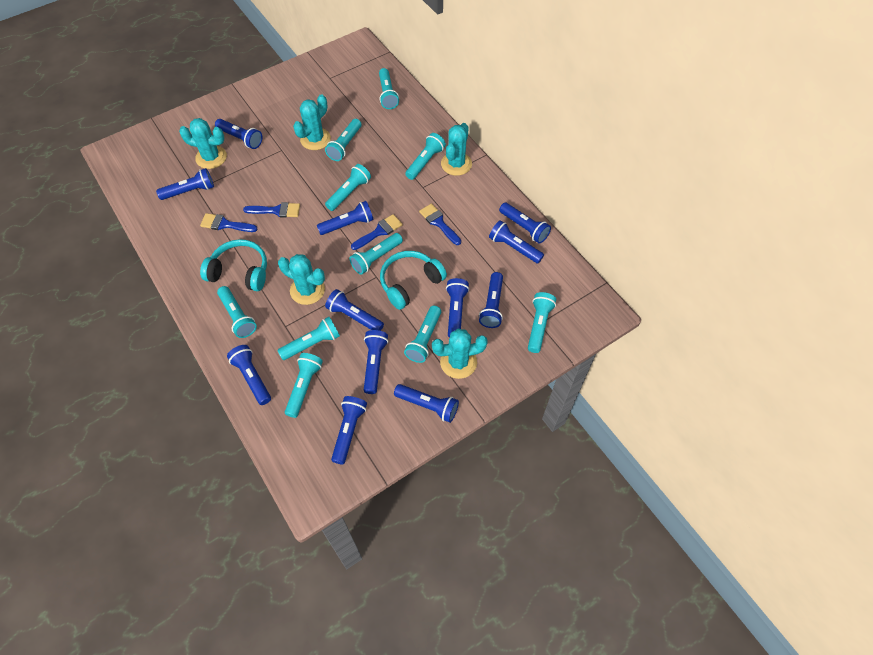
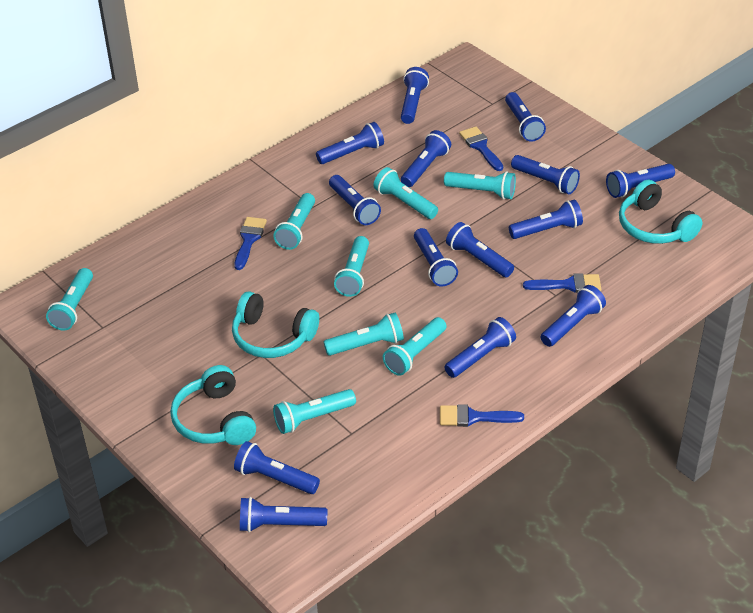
blue flashlight: 12 -> 14
turquoise cactus: 5 -> 0
turquoise flashlight: 10 -> 8
turquoise headphones: 2 -> 3

